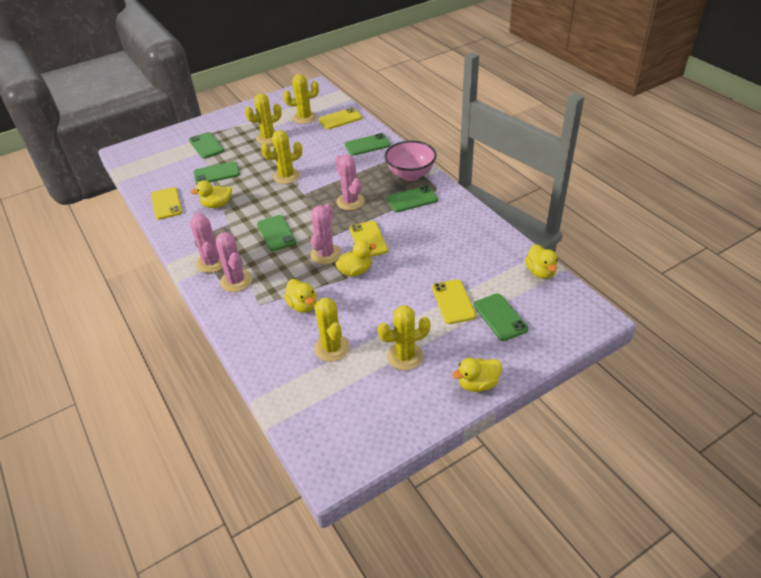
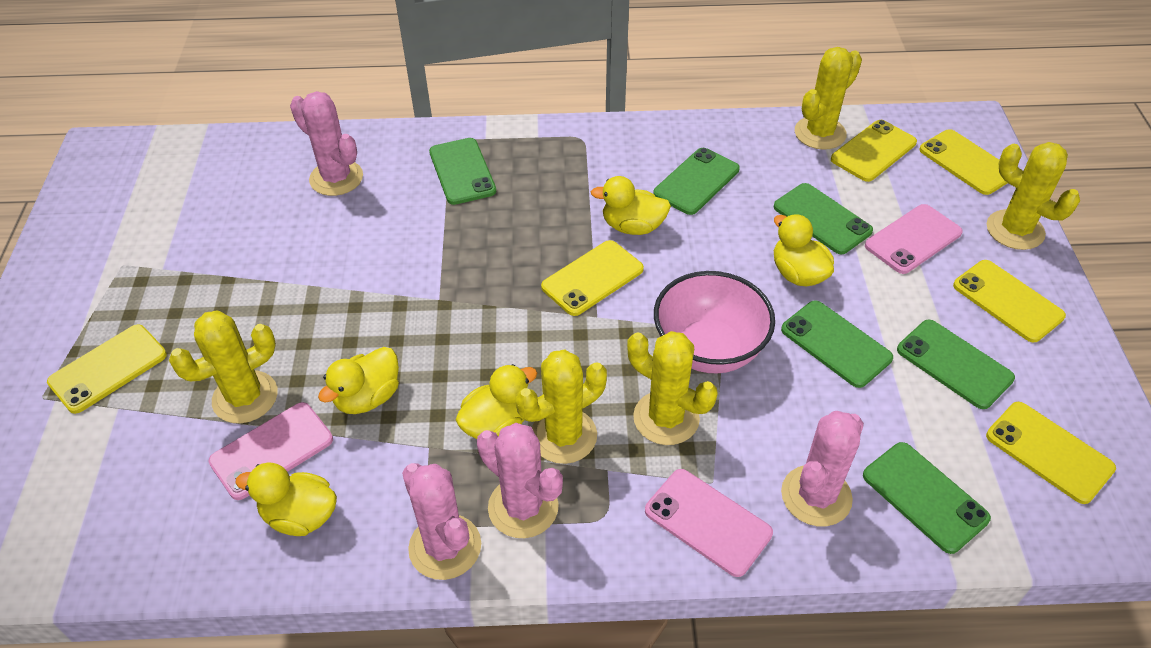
pink phone: 0 -> 3
yellow phone: 4 -> 6

